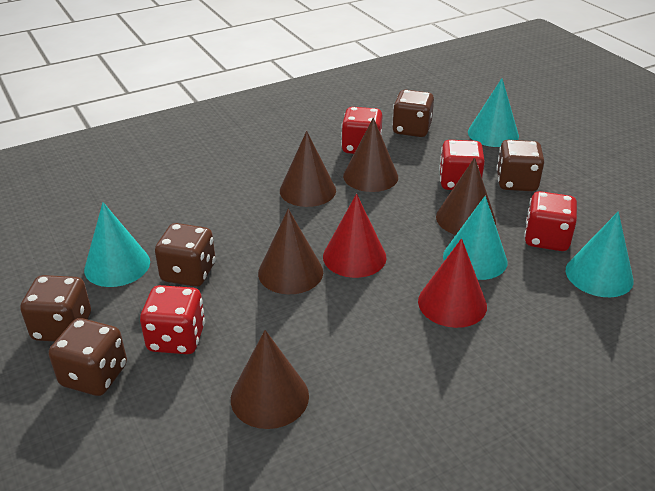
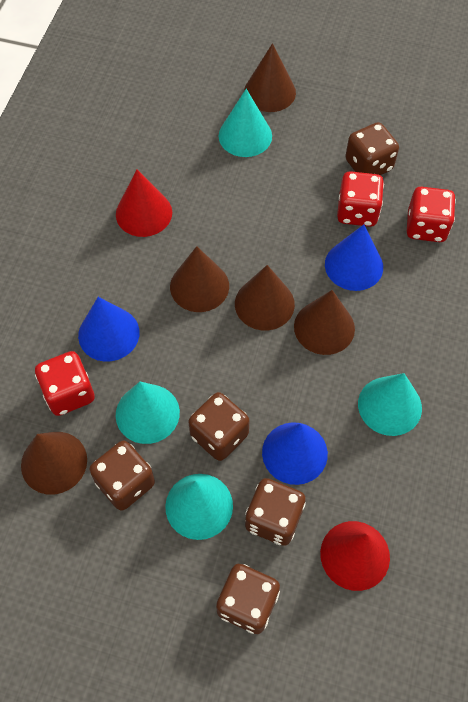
blue cone: 0 -> 3
red dice: 4 -> 3

